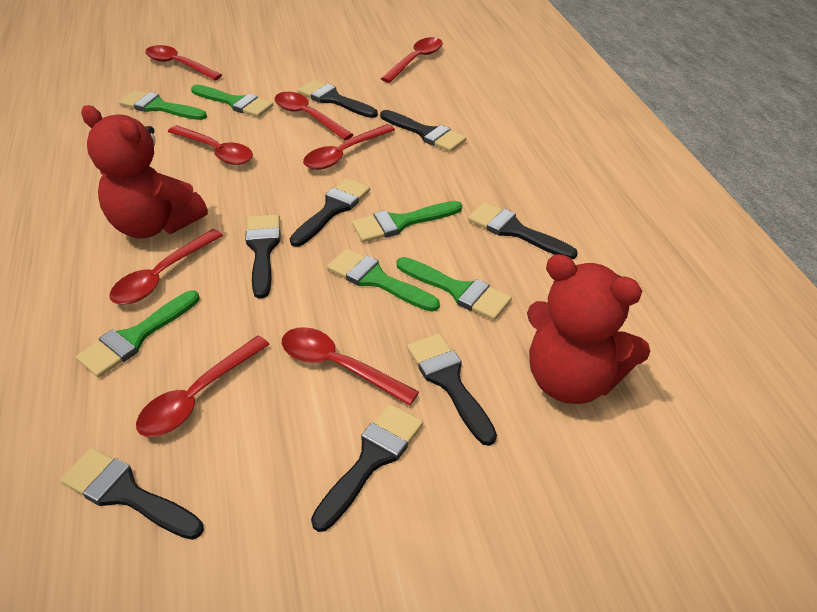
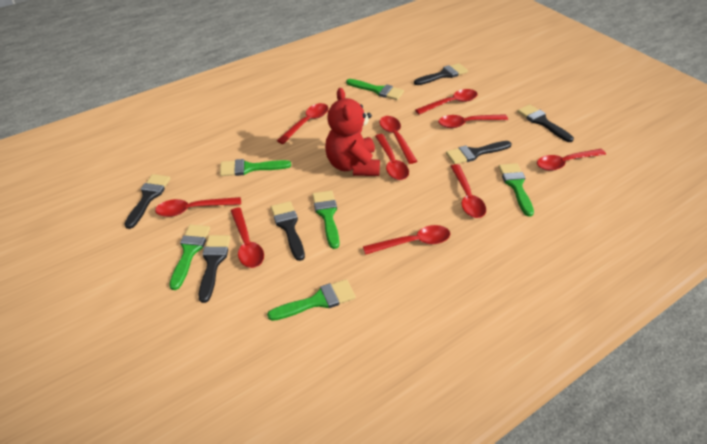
black brush: 8 -> 6
red spoon: 8 -> 10
red teddy bear: 2 -> 1

